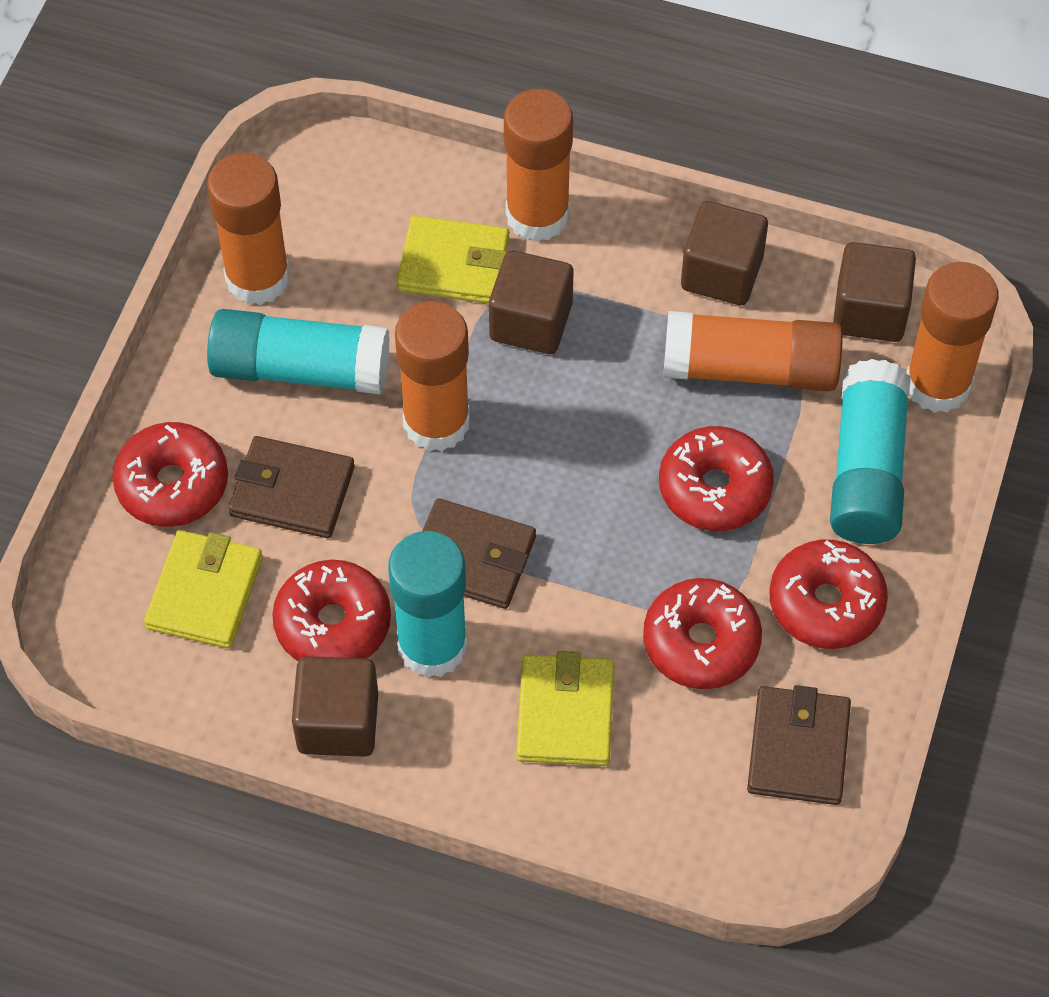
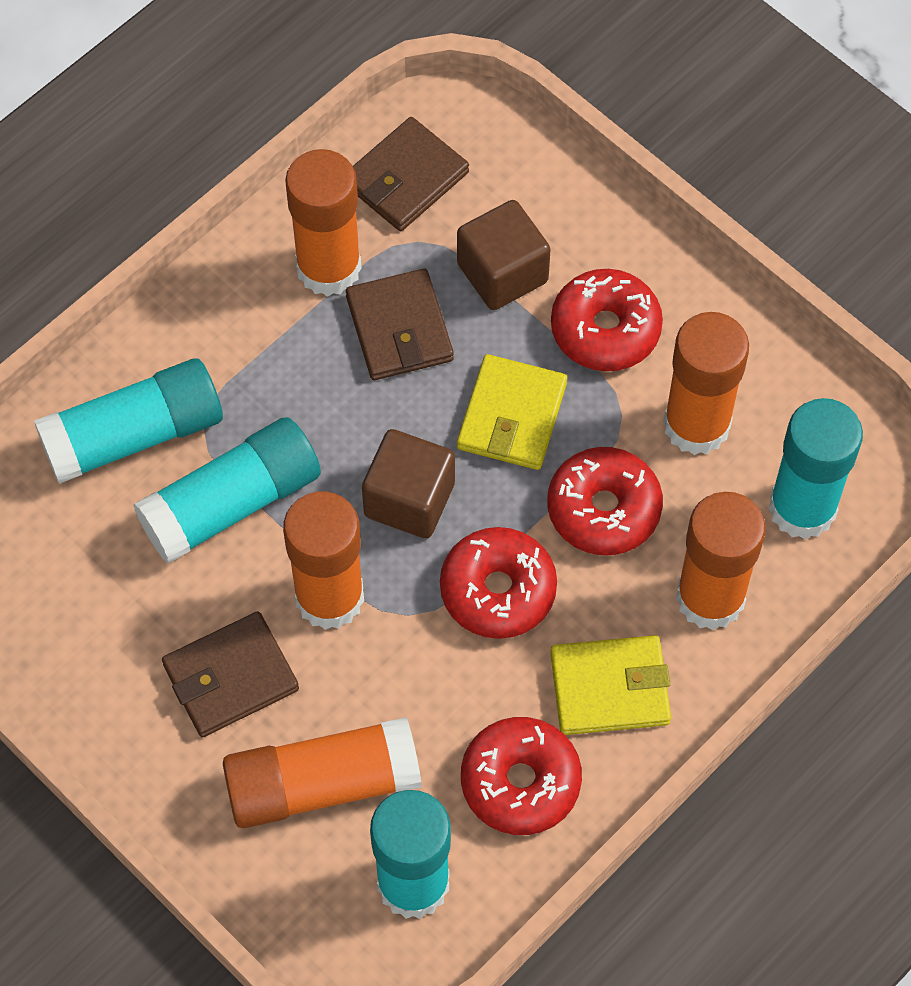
brown cube: 4 -> 2
red donut: 5 -> 4
turquoise glue stick: 3 -> 4
yellow wallet: 3 -> 2

